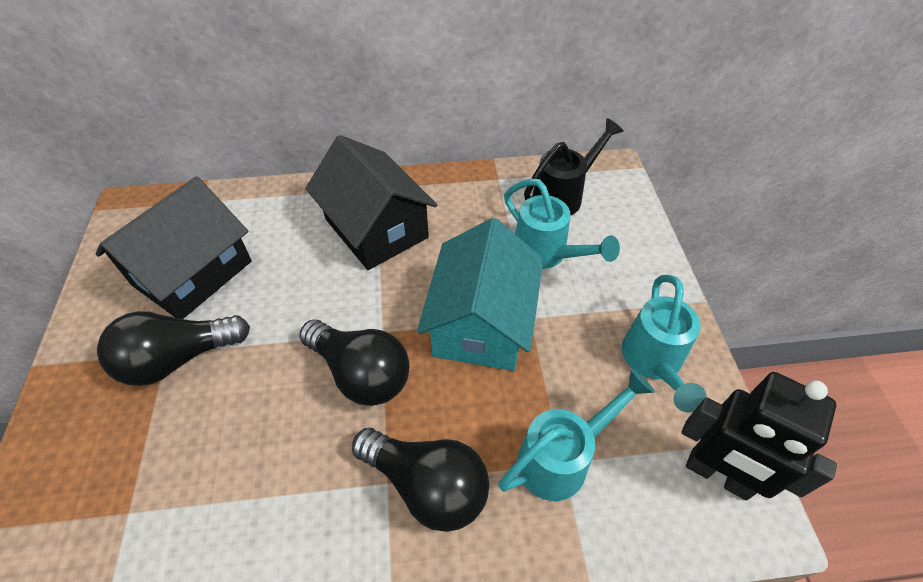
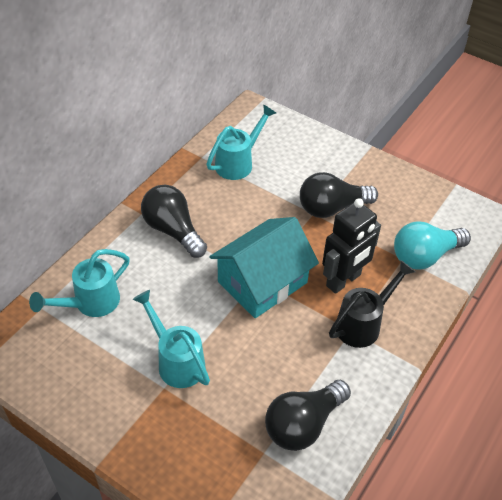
black house: 2 -> 0
turquoise light bulb: 0 -> 1

